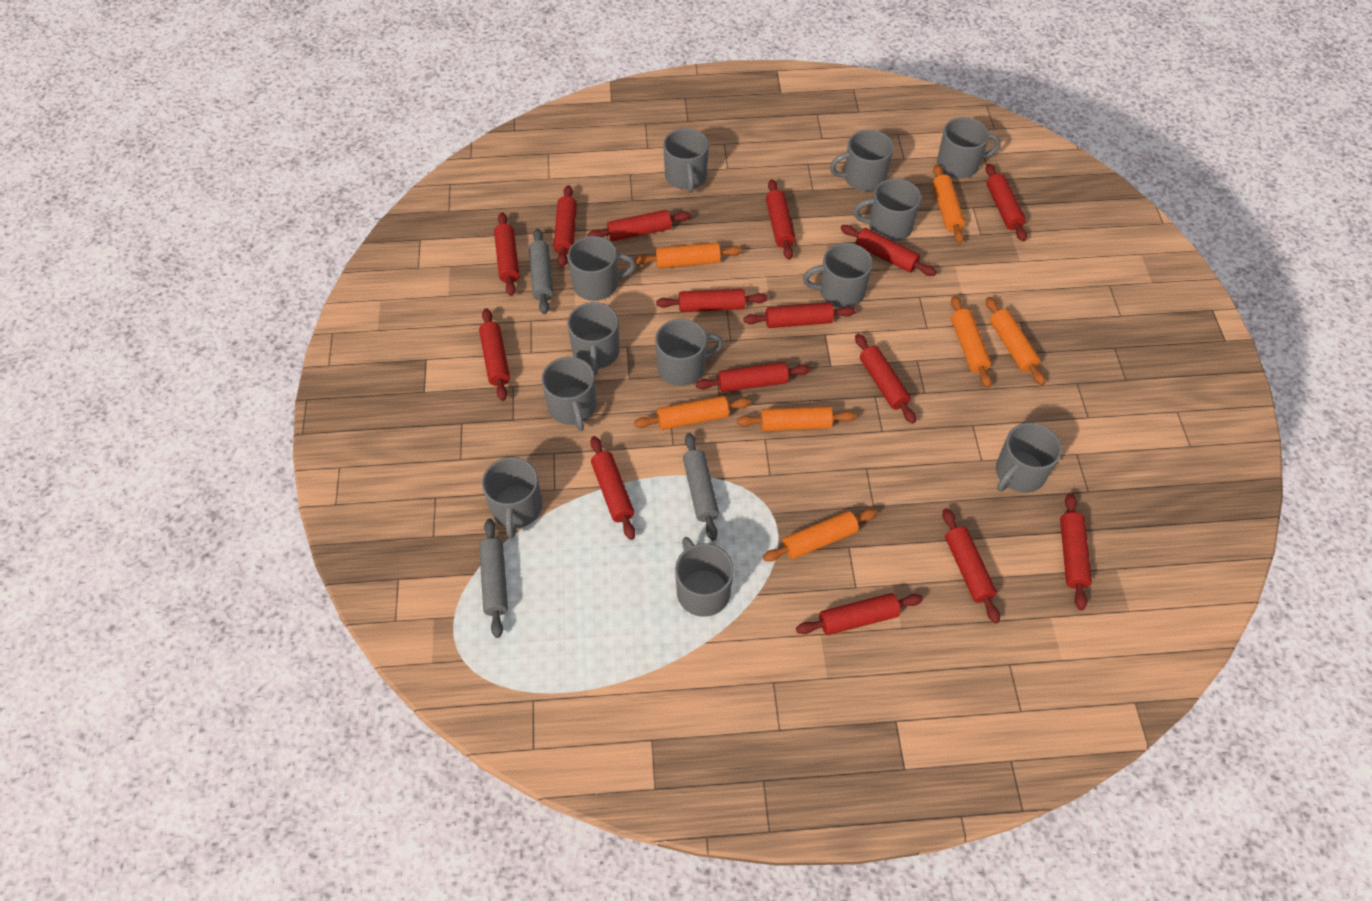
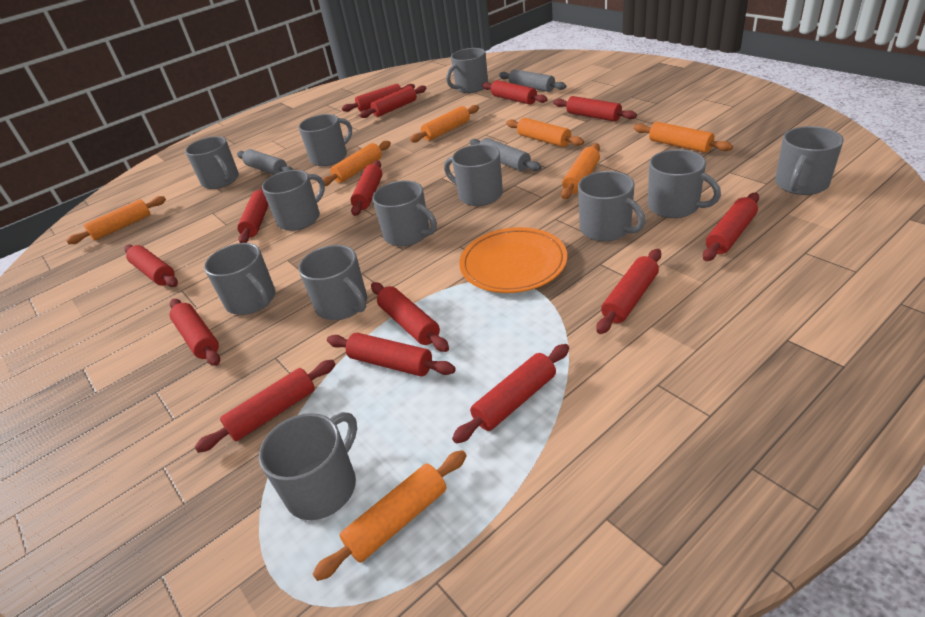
orange plate: 0 -> 1
red rolling pin: 15 -> 14

